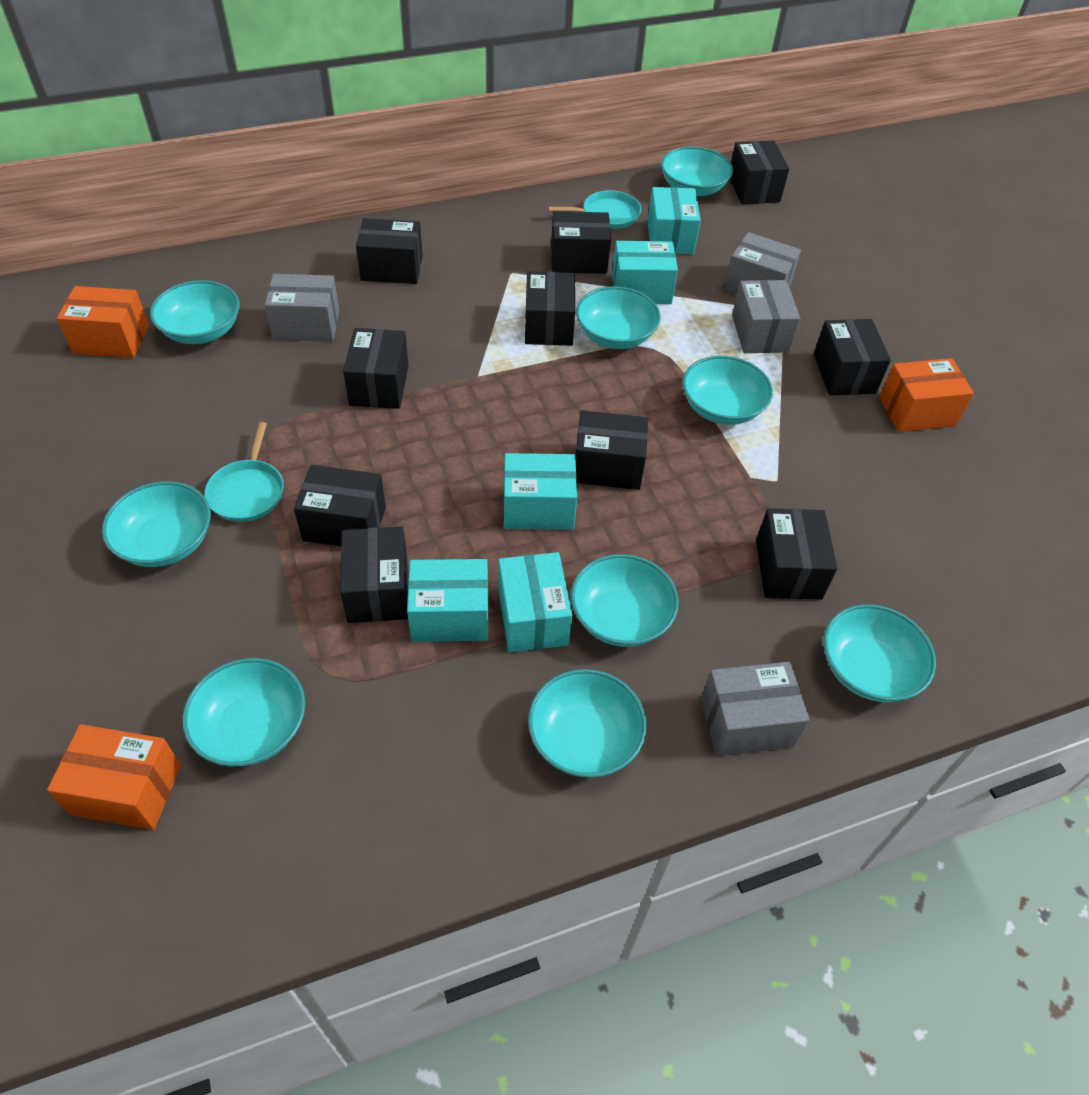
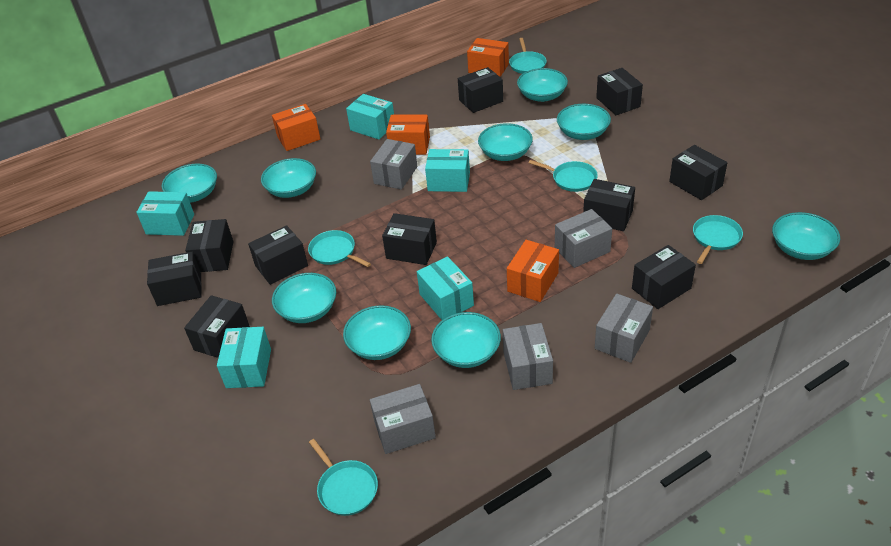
grey box: 4 -> 5
orange box: 3 -> 4
turquoise pan: 2 -> 5

